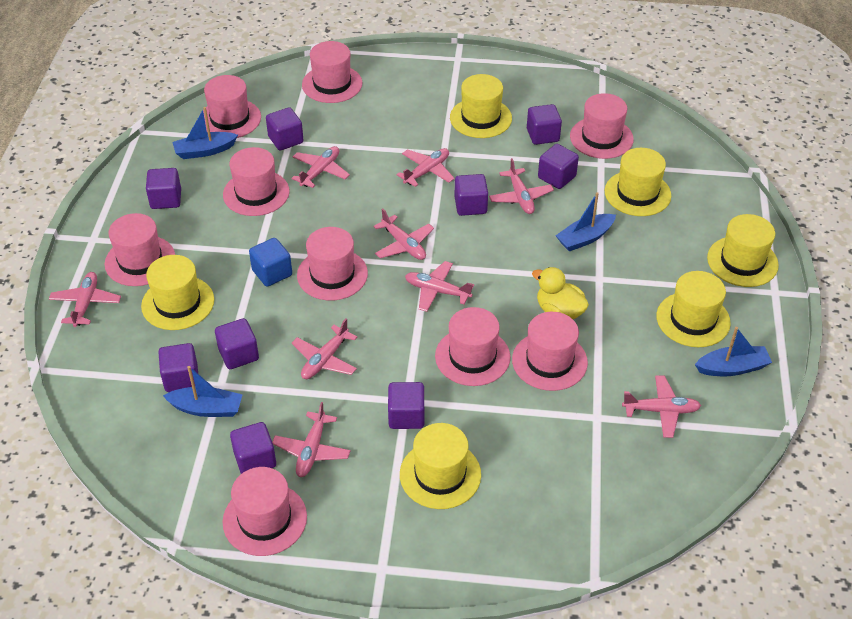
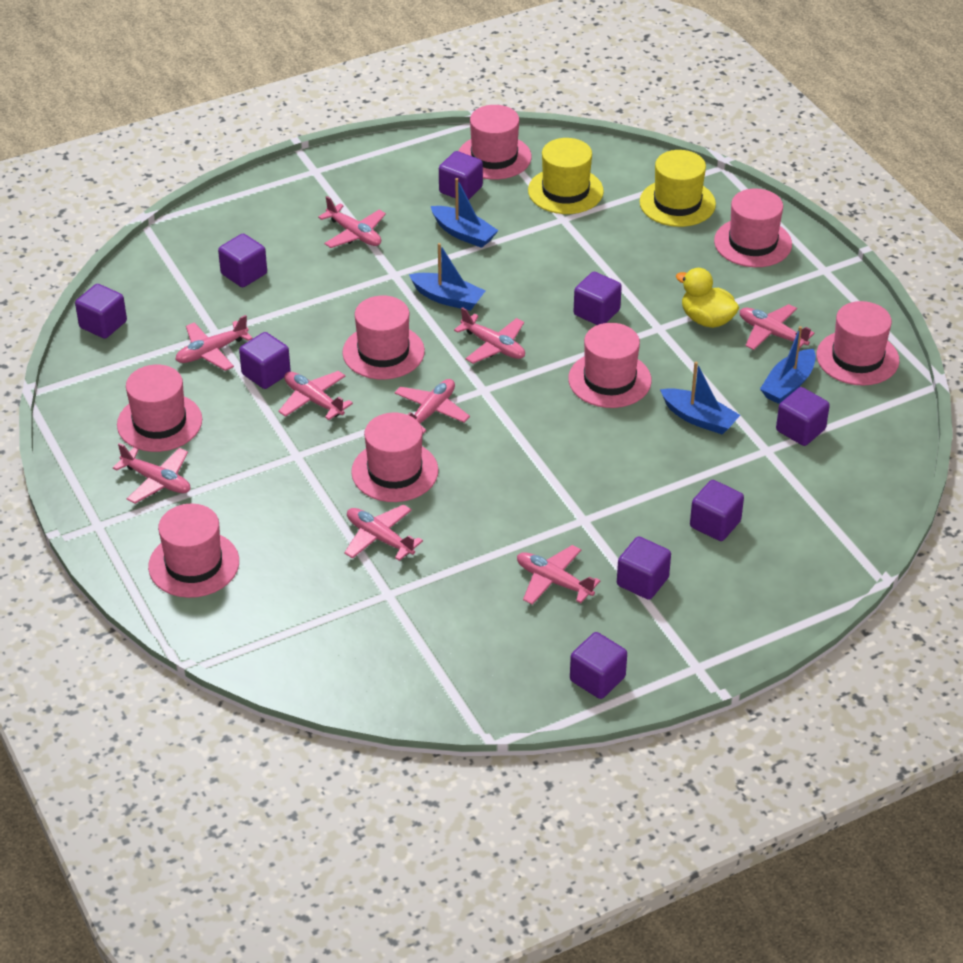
blue cube: 1 -> 0
pink hat: 9 -> 8
yellow hat: 6 -> 2

